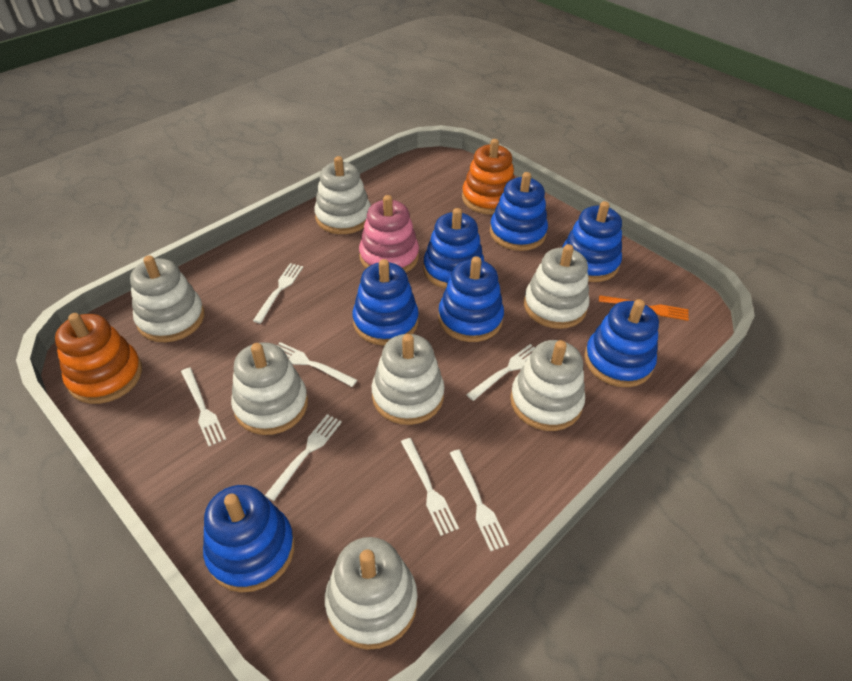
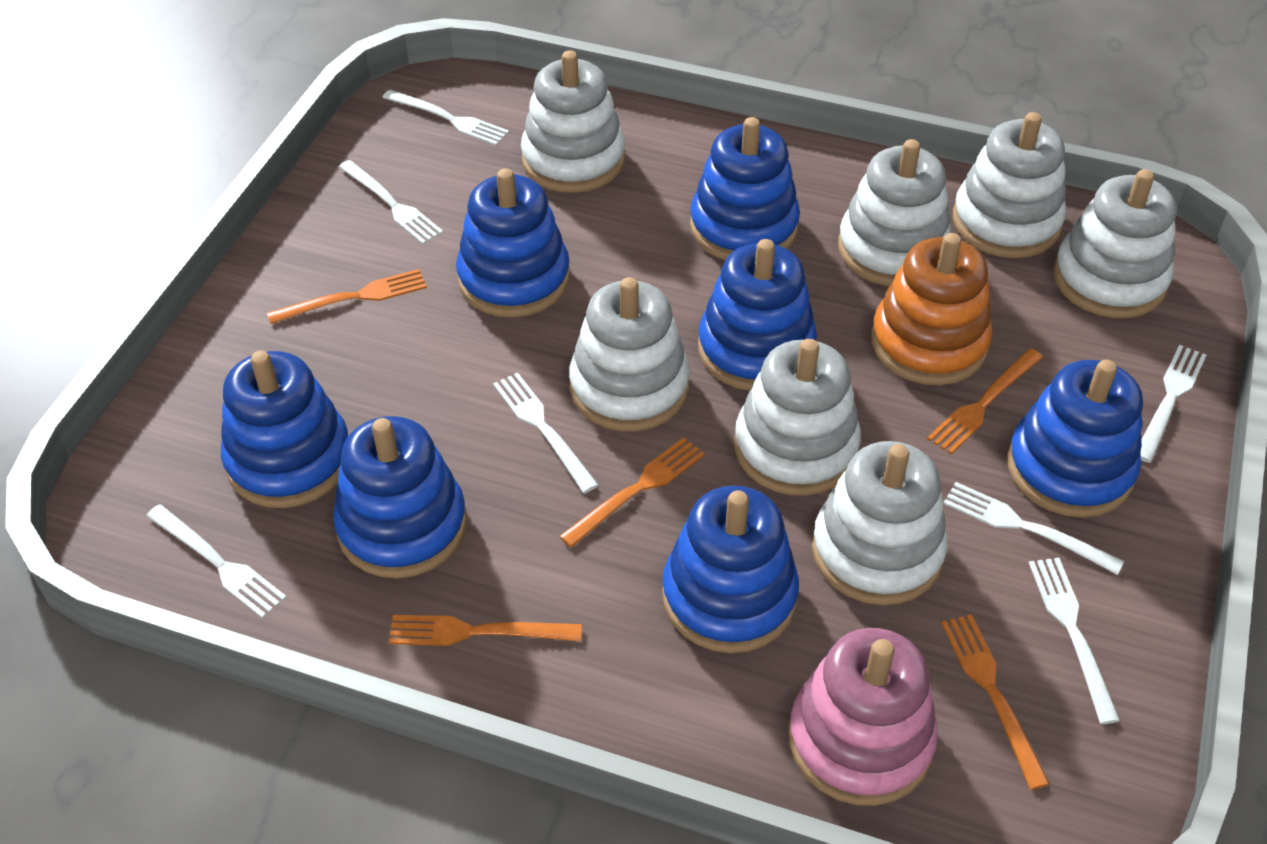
orange fork: 1 -> 5
orange stacking toy: 2 -> 1

